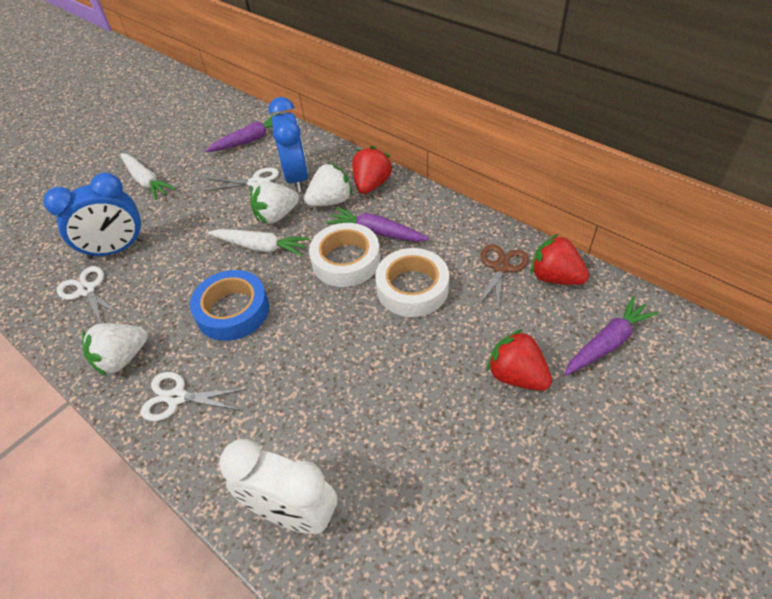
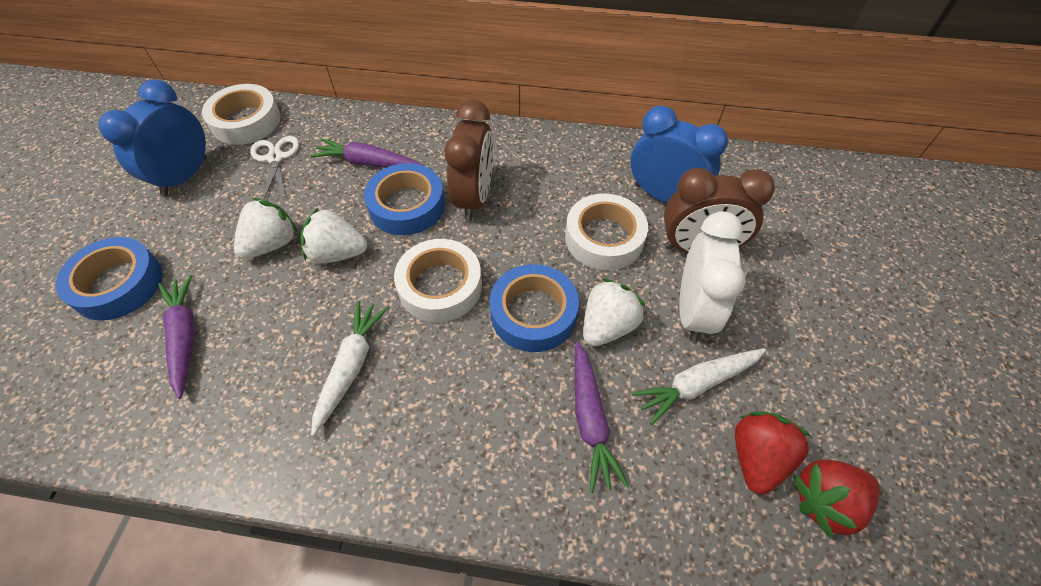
blue tape: 1 -> 3
brown clock: 0 -> 2
brown scissors: 1 -> 0
red strawberry: 3 -> 2
white scissors: 3 -> 1
white tape: 2 -> 3

